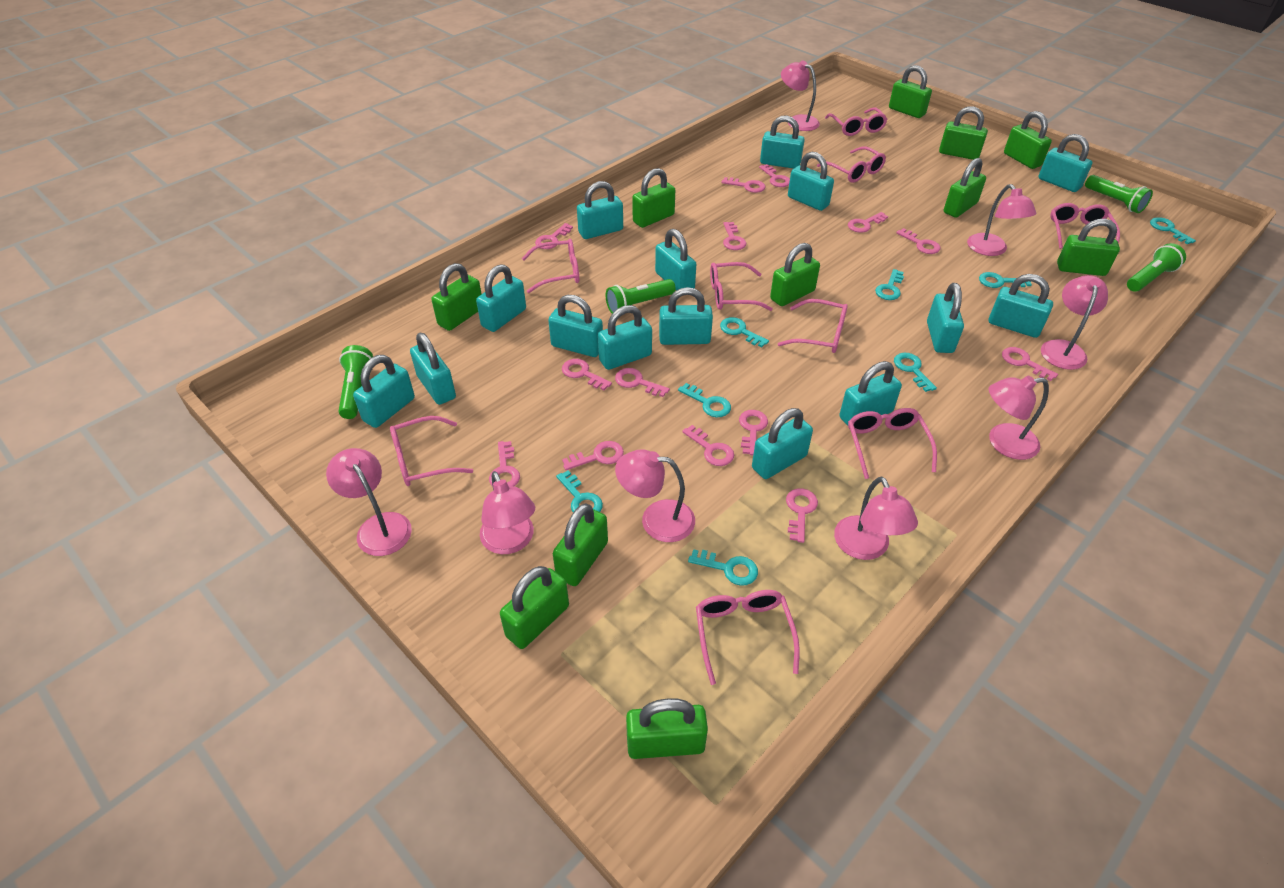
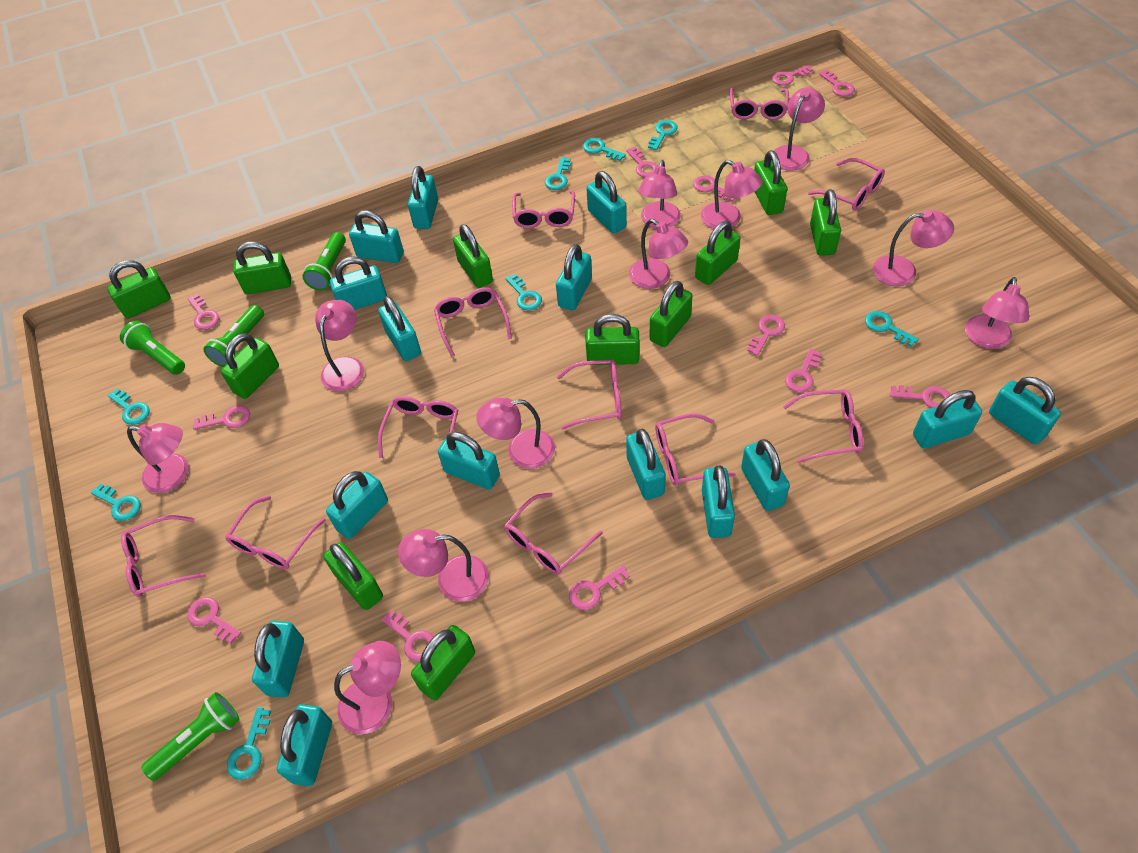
pink glasses: 9 -> 11
pink key: 14 -> 12
pink lamp: 8 -> 11

